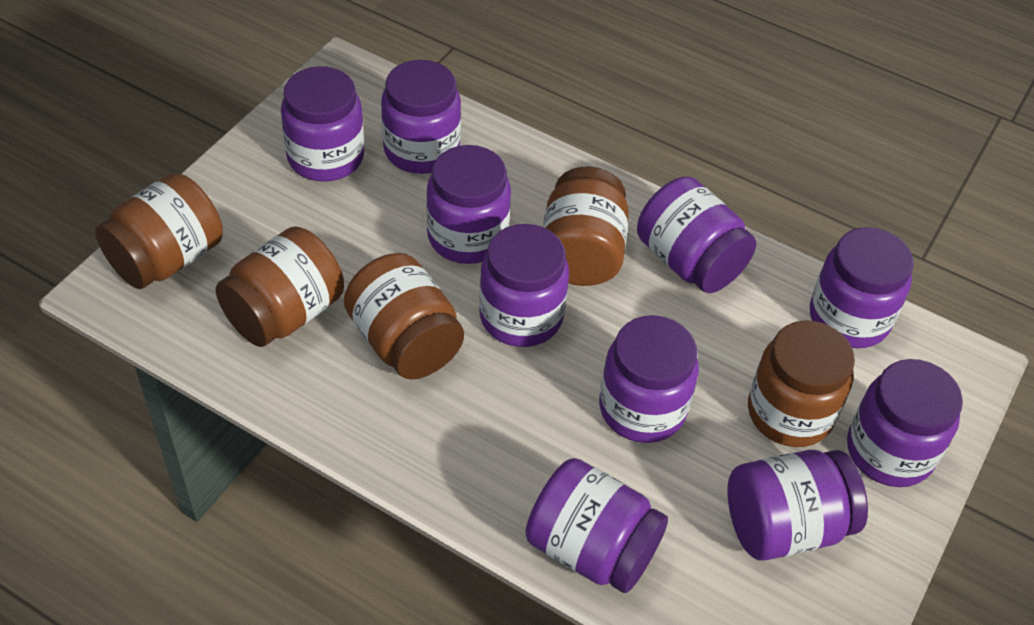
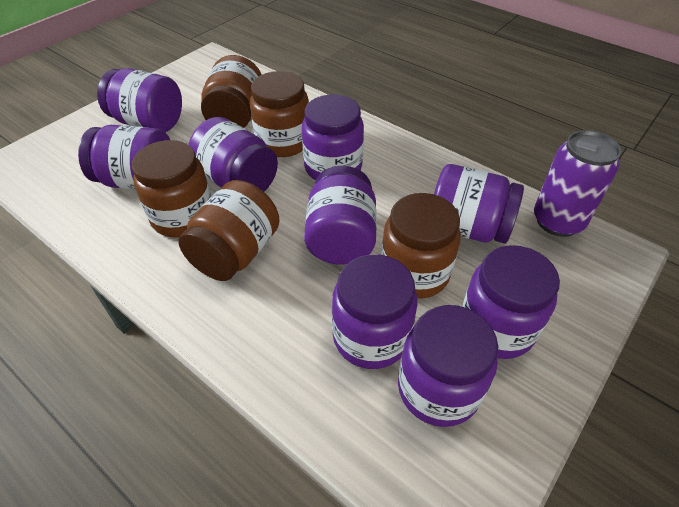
purple can: 0 -> 1
purple jar: 10 -> 9

